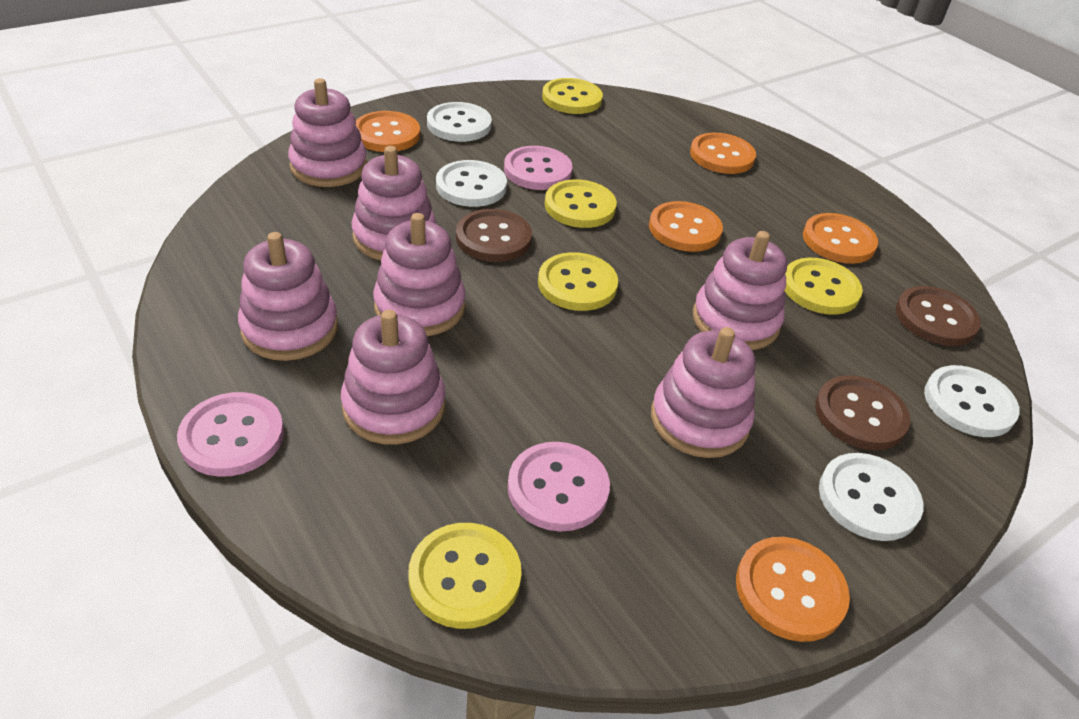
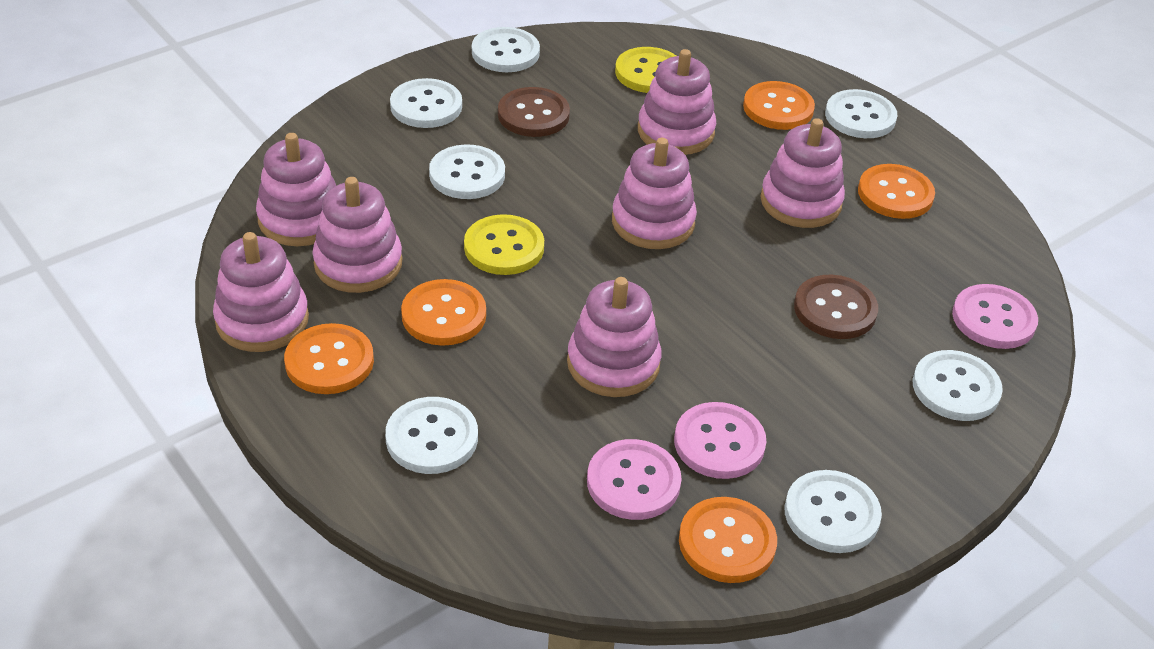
brown button: 3 -> 2
white button: 4 -> 7
yellow button: 5 -> 2

